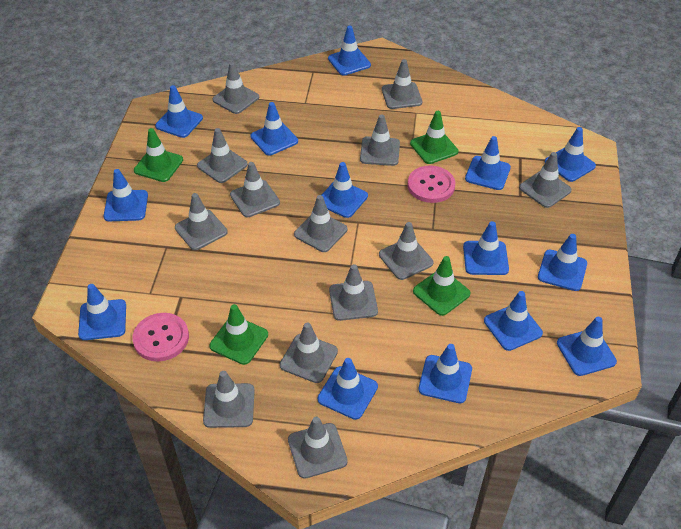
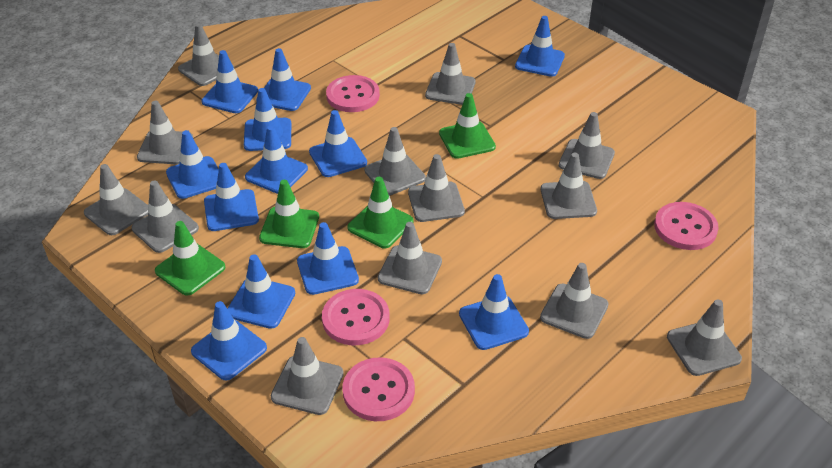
blue traffic cone: 14 -> 12
pink button: 2 -> 4

